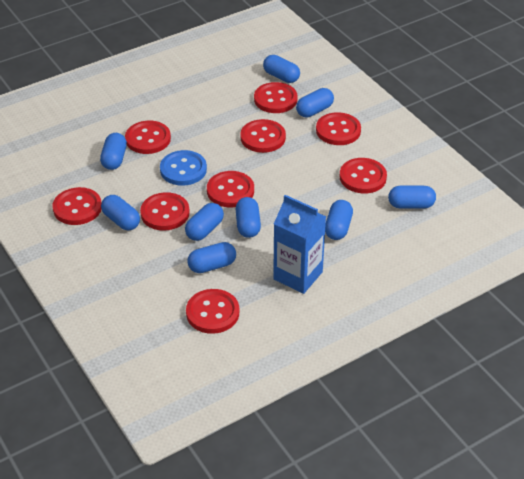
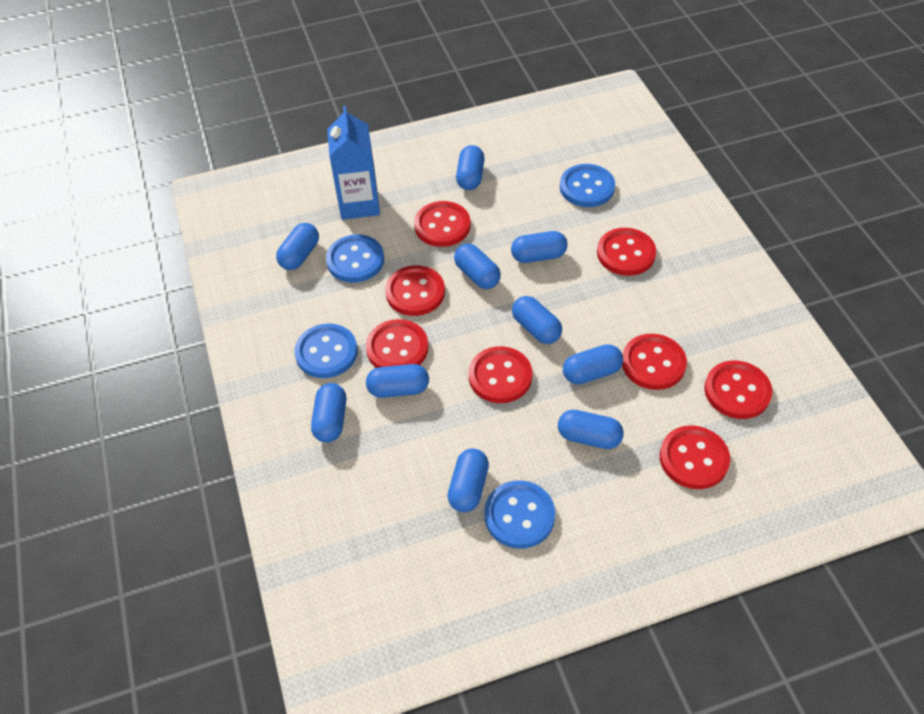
blue button: 1 -> 4
blue capsule: 9 -> 10
red button: 9 -> 8

